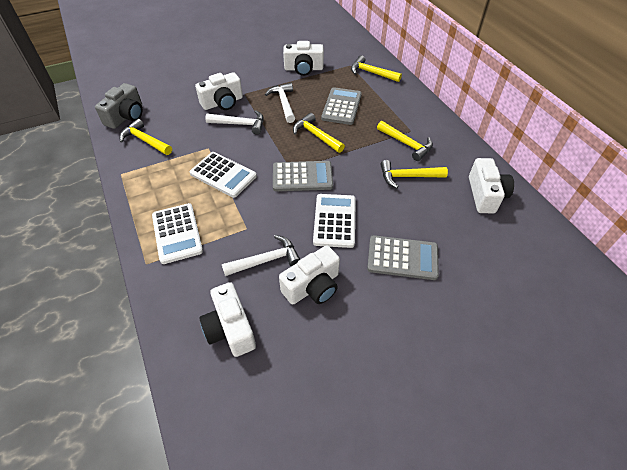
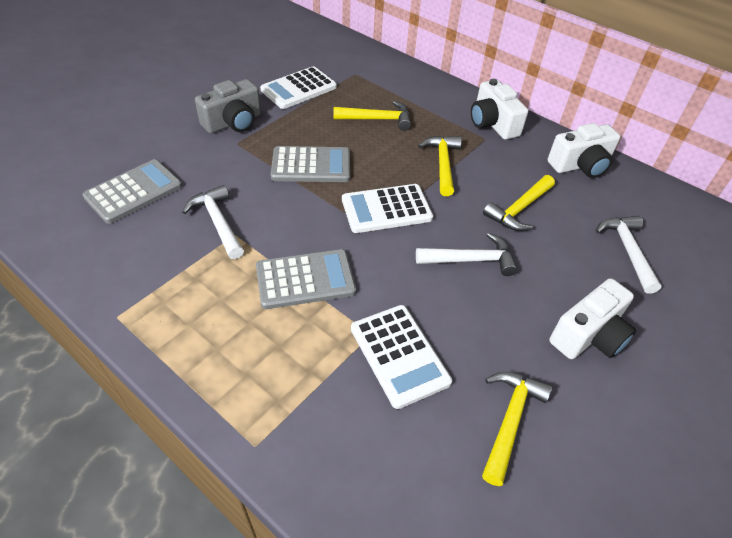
white camera: 5 -> 3
yellow hammer: 5 -> 4

